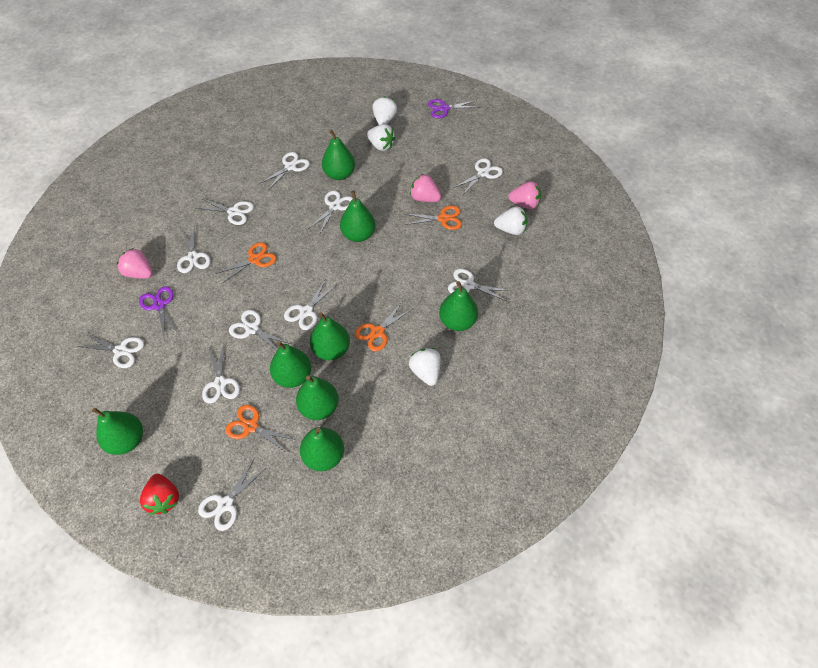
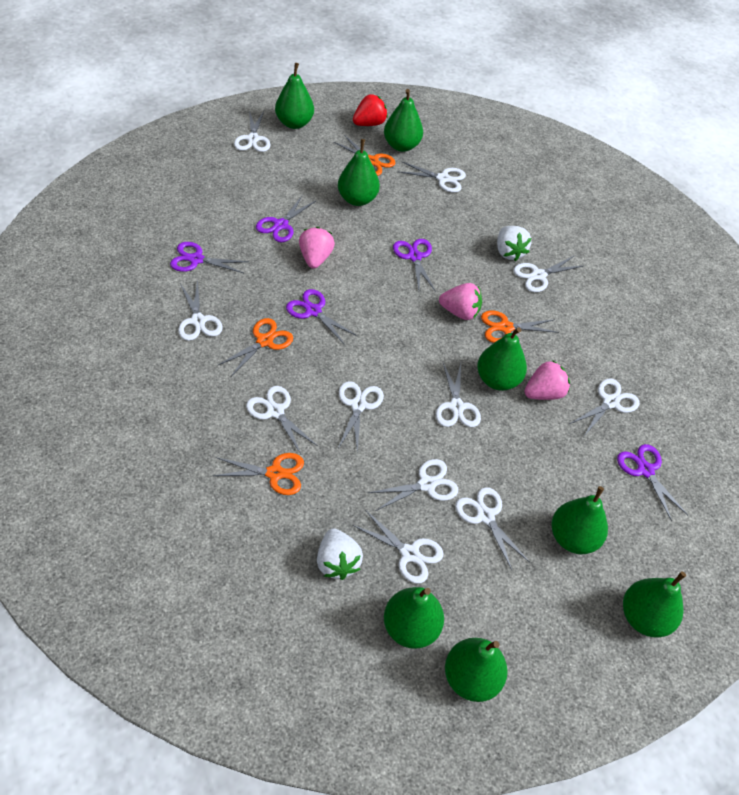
purple scissors: 2 -> 5
white strawberry: 4 -> 2

